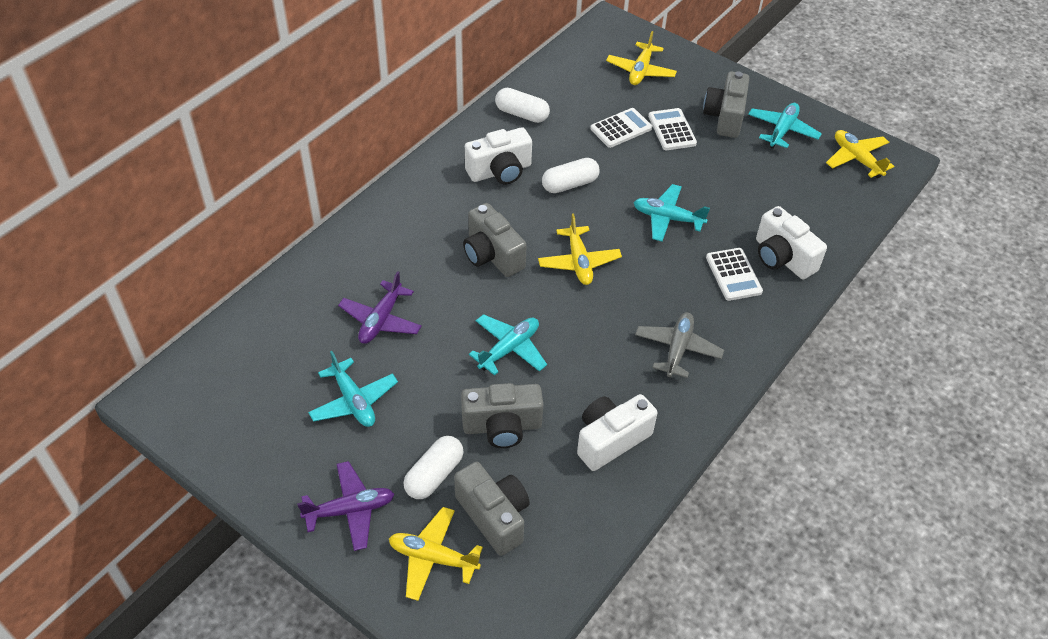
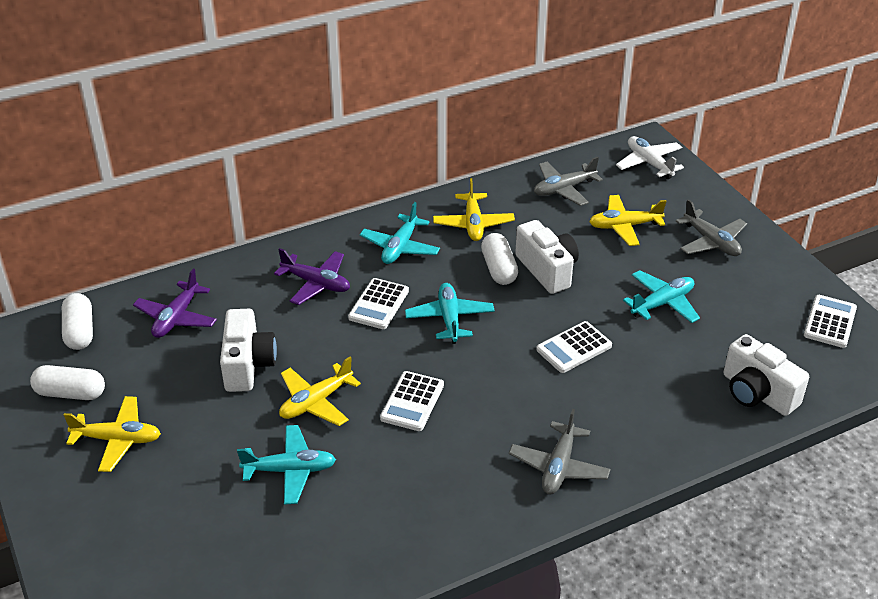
grey camera: 4 -> 0
grey plane: 1 -> 3
white calculator: 3 -> 4
white plane: 0 -> 1

